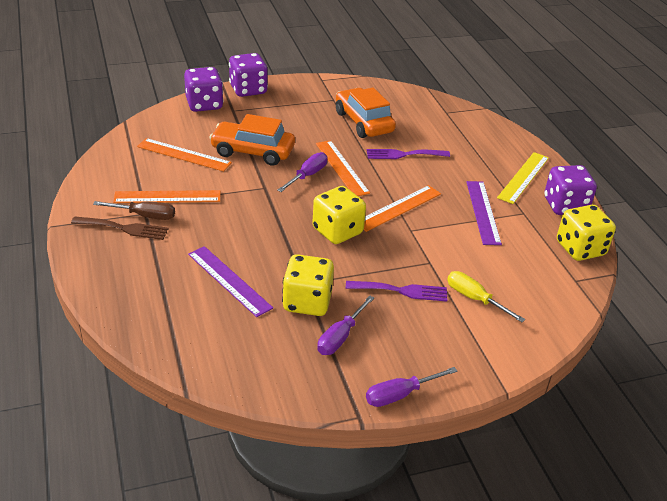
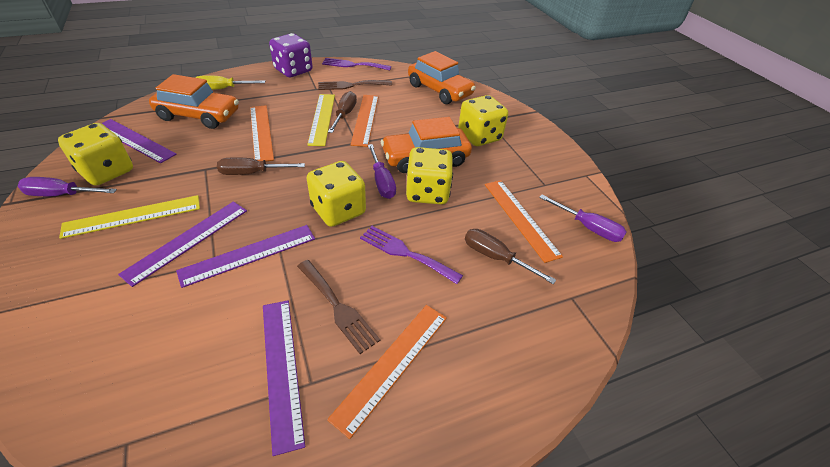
brown fork: 1 -> 2
brown screwdriver: 1 -> 3
orange car: 2 -> 3
purple dice: 3 -> 1
purple ruler: 2 -> 4
yellow dice: 3 -> 4
yellow ruler: 1 -> 2

